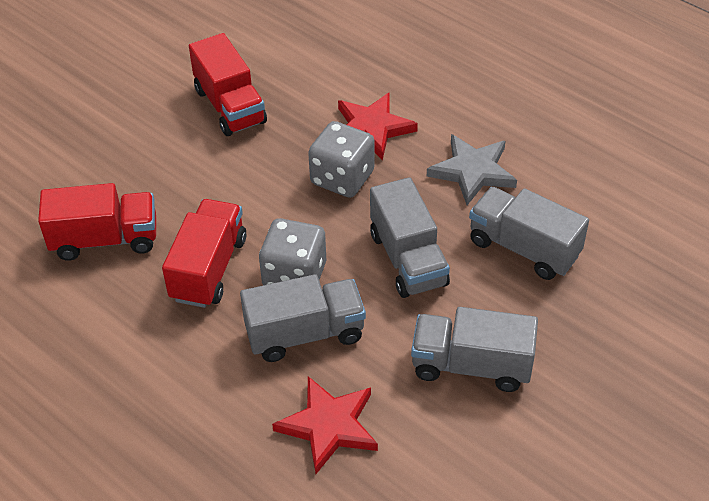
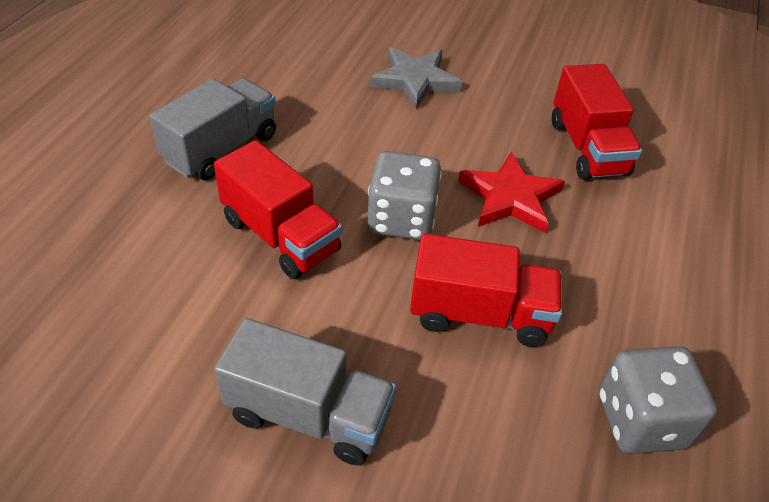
grey truck: 4 -> 2
red star: 2 -> 1

